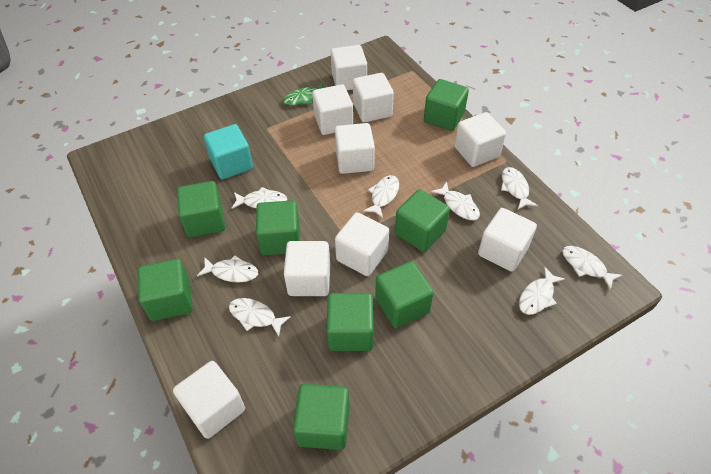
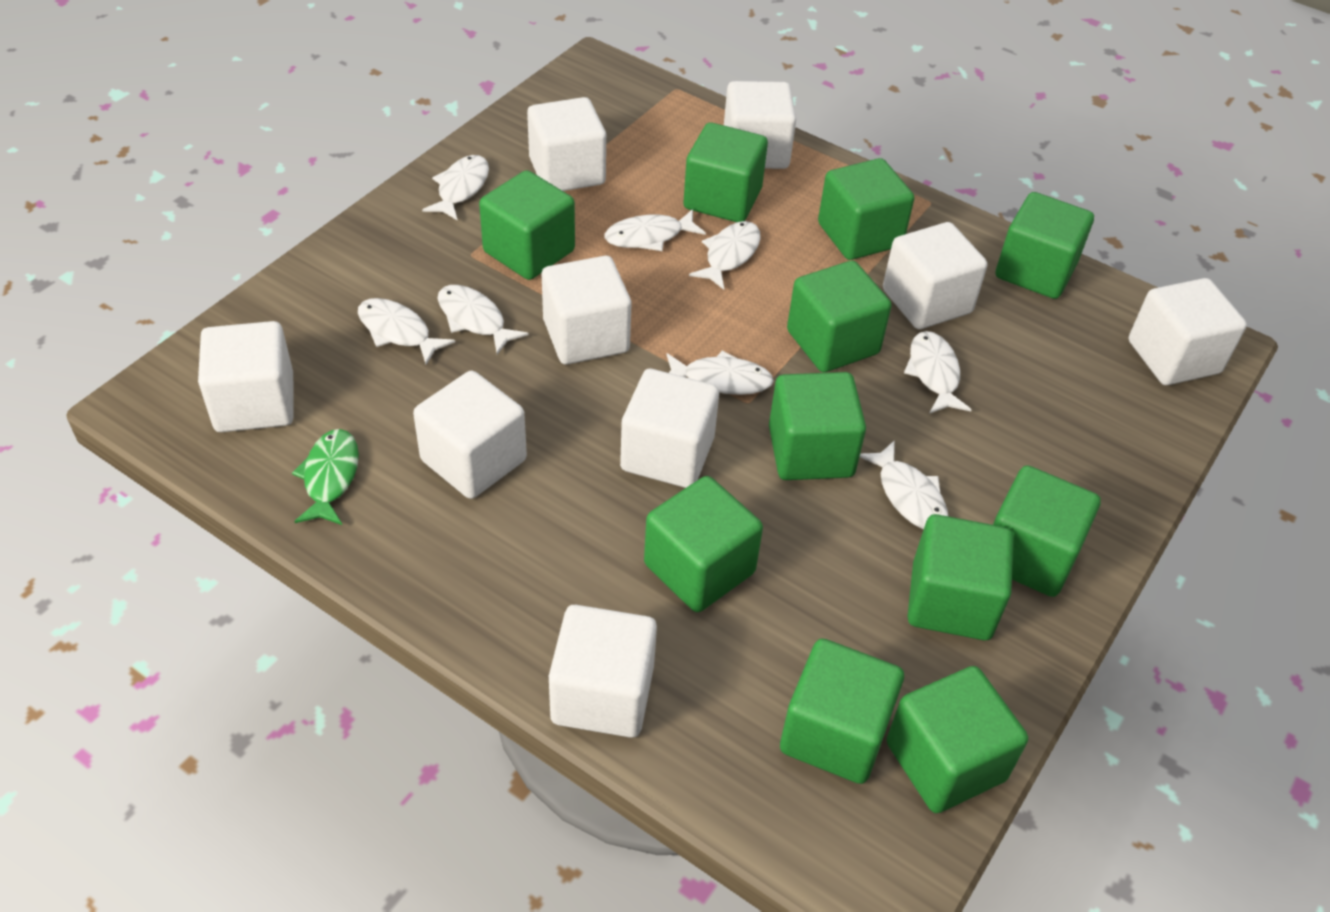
green cube: 8 -> 11
turquoise cube: 1 -> 0

